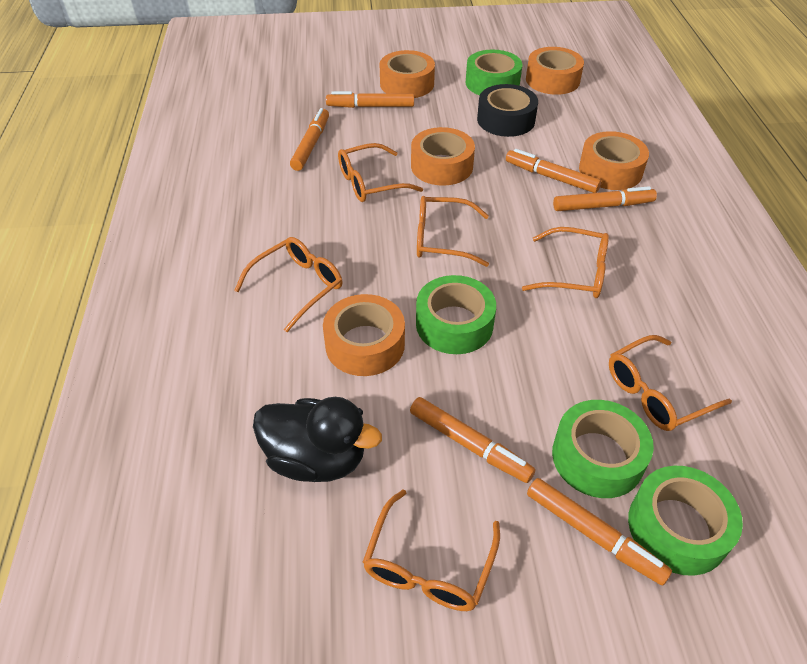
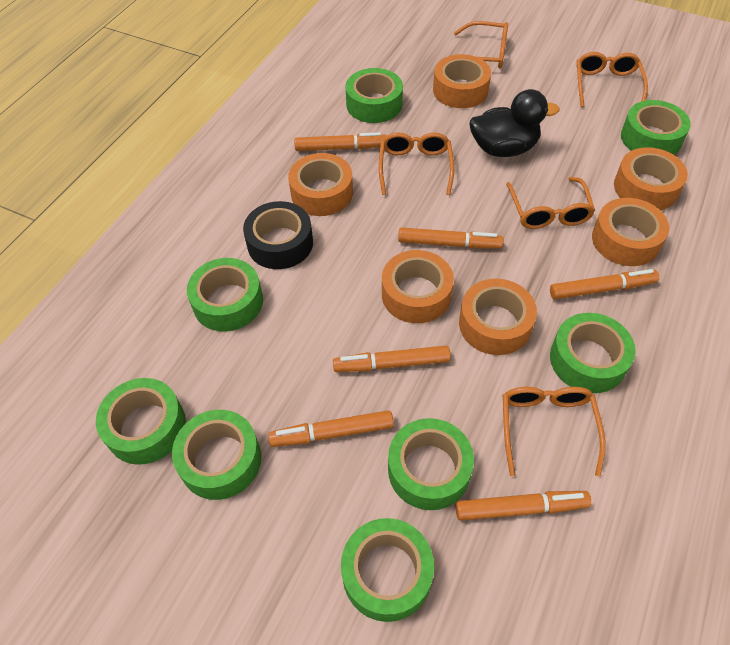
green tape: 4 -> 8
orange glasses: 6 -> 5
orange tape: 5 -> 6

